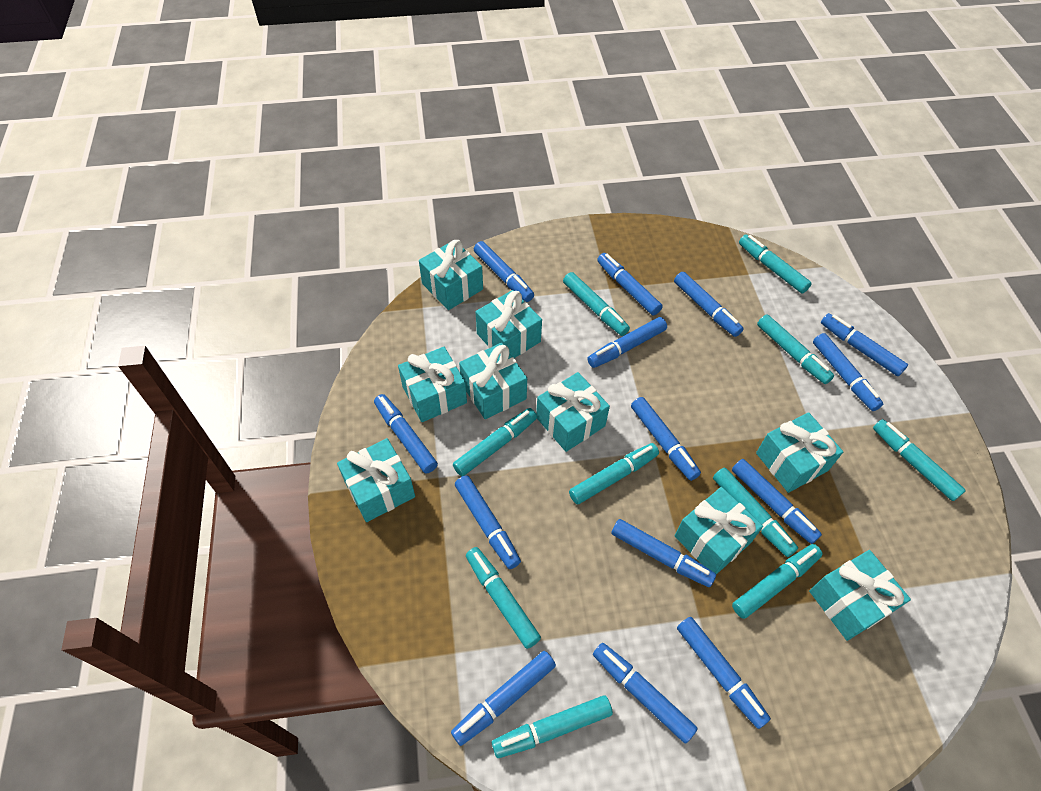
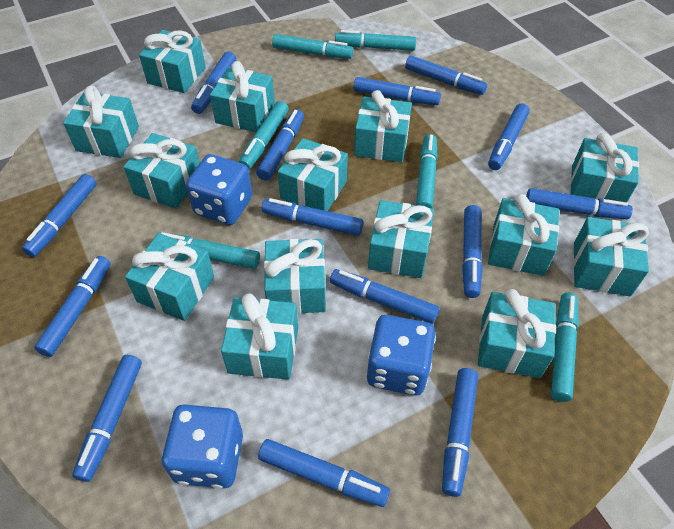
blue dice: 0 -> 3
turquoise gift: 9 -> 14
turquoise marker: 10 -> 6

